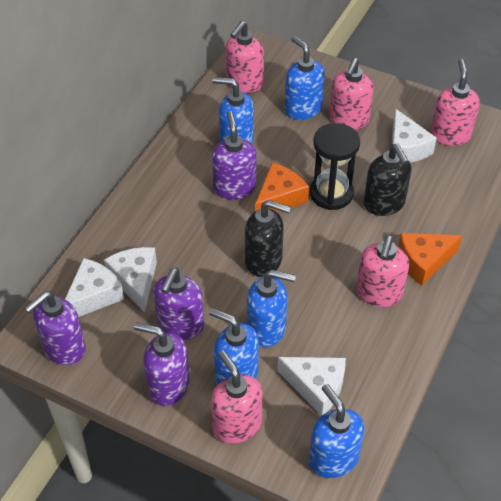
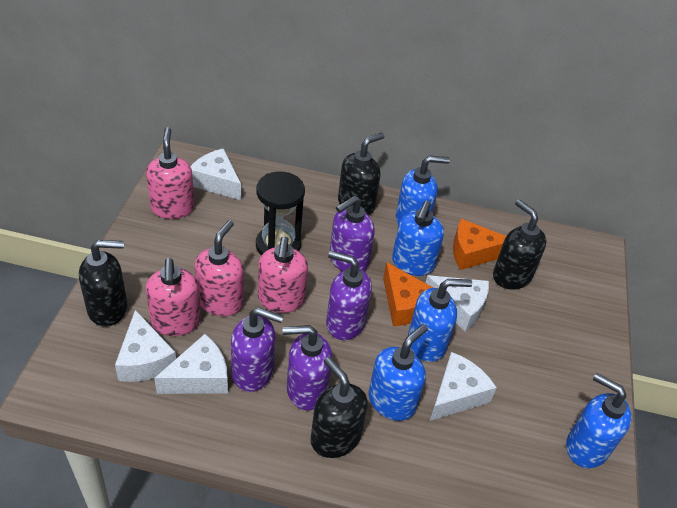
black soap dispenser: 2 -> 4
pink soap dispenser: 5 -> 4
white cheese: 4 -> 5

